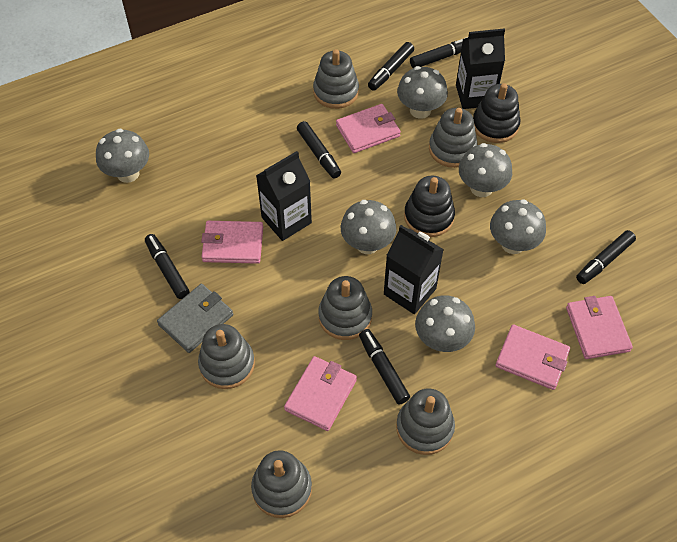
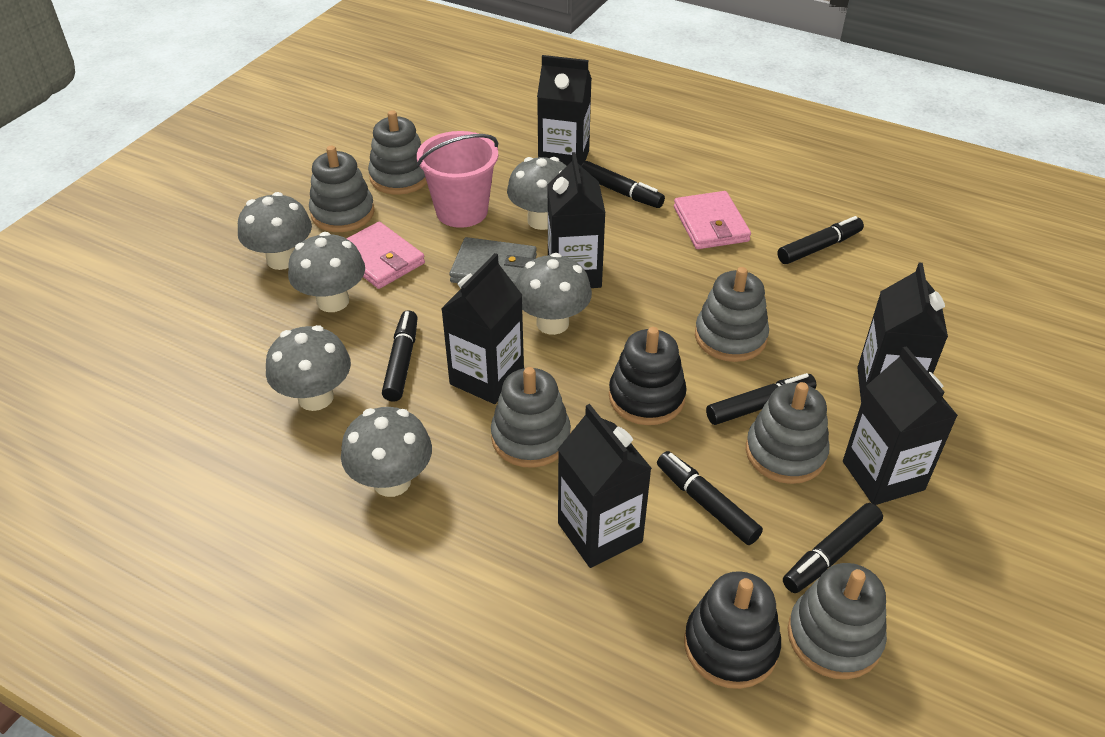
black carton: 3 -> 6
pink bucket: 0 -> 1
pink wallet: 5 -> 2

